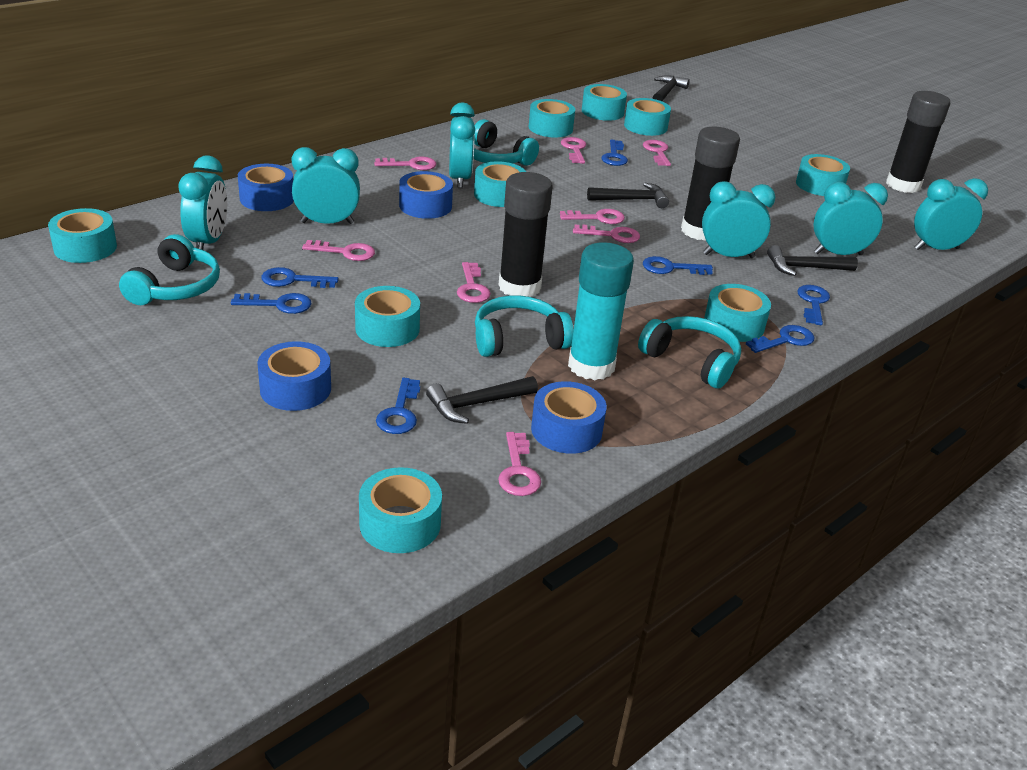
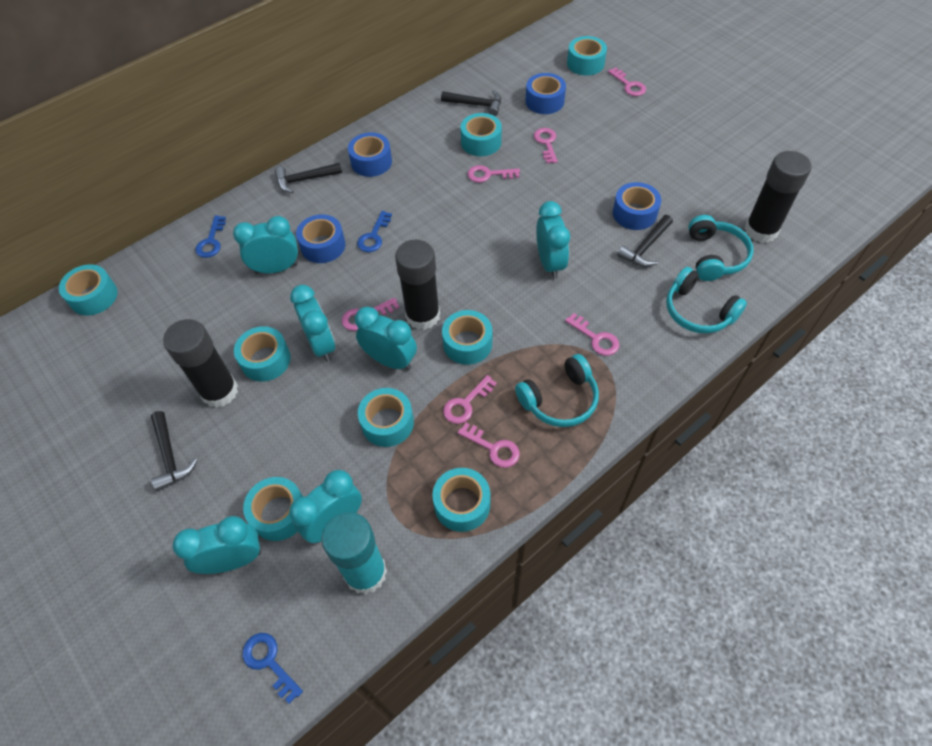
blue key: 7 -> 3
pink key: 8 -> 7
turquoise headphones: 4 -> 3
turquoise tape: 9 -> 8

